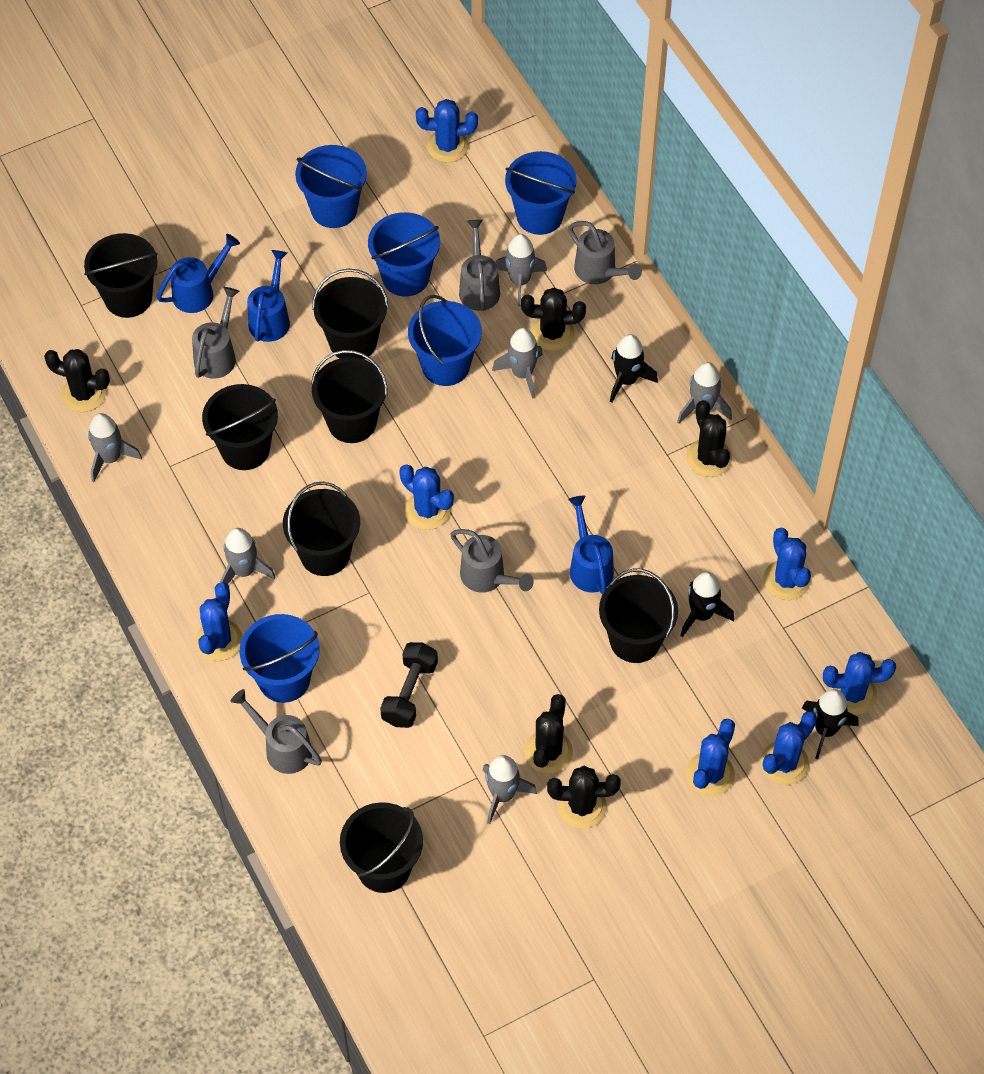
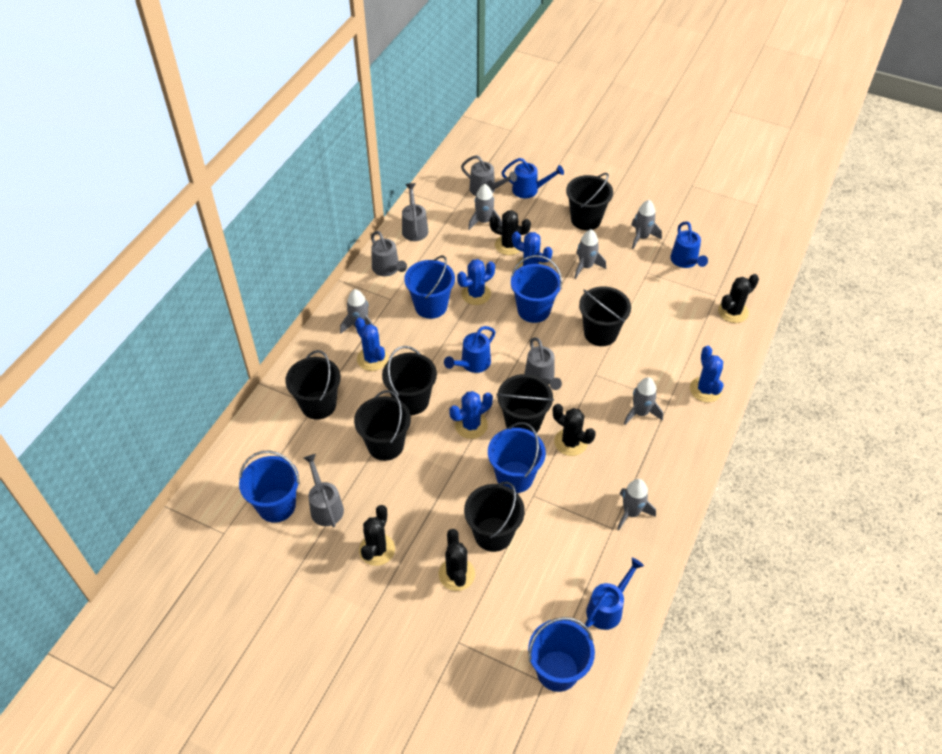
black dumbbell: 1 -> 0
black rocket: 3 -> 0
blue cactus: 7 -> 5
blue watering can: 3 -> 4

